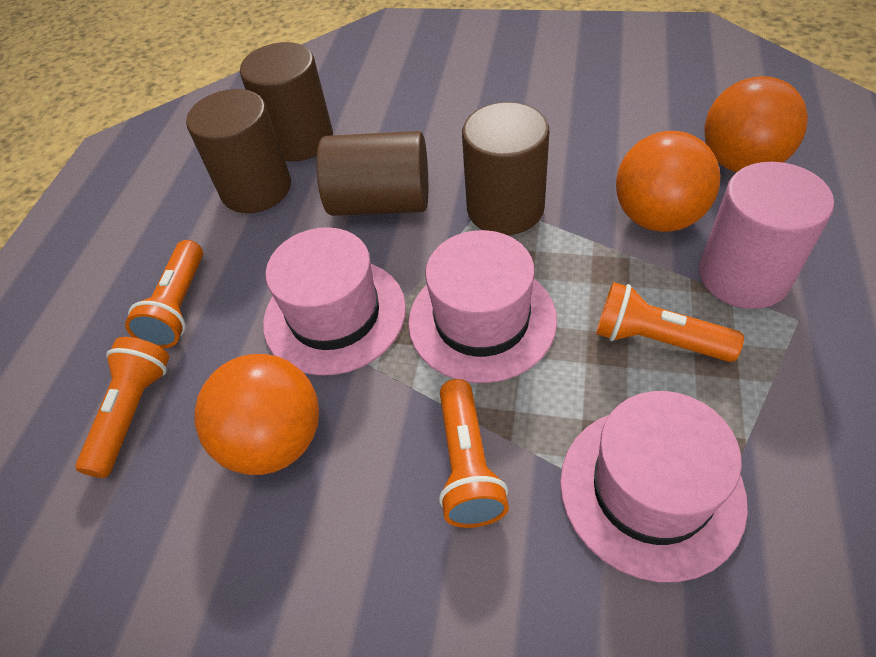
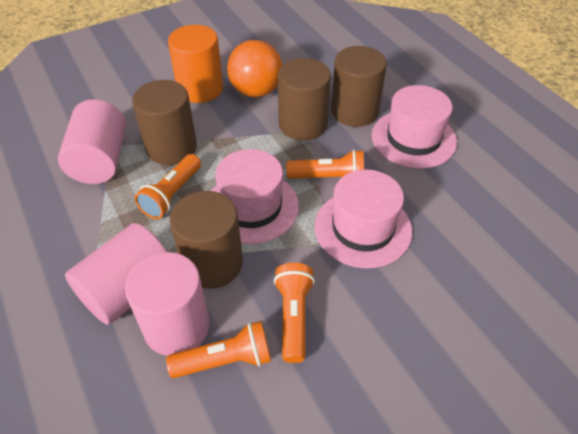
orange ball: 3 -> 1
orange cylinder: 0 -> 1
pink cylinder: 1 -> 3

